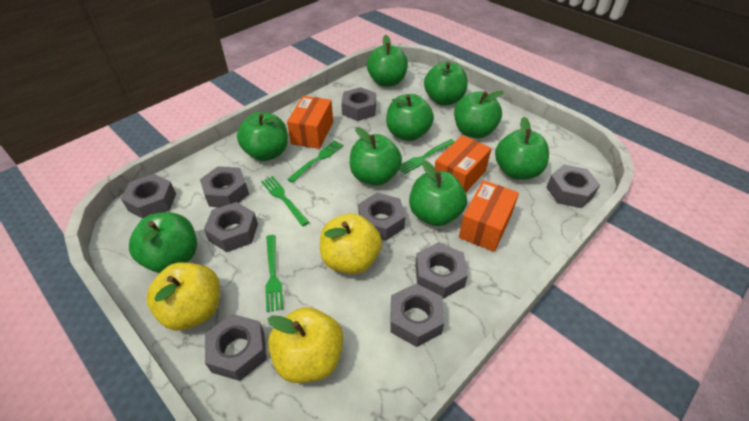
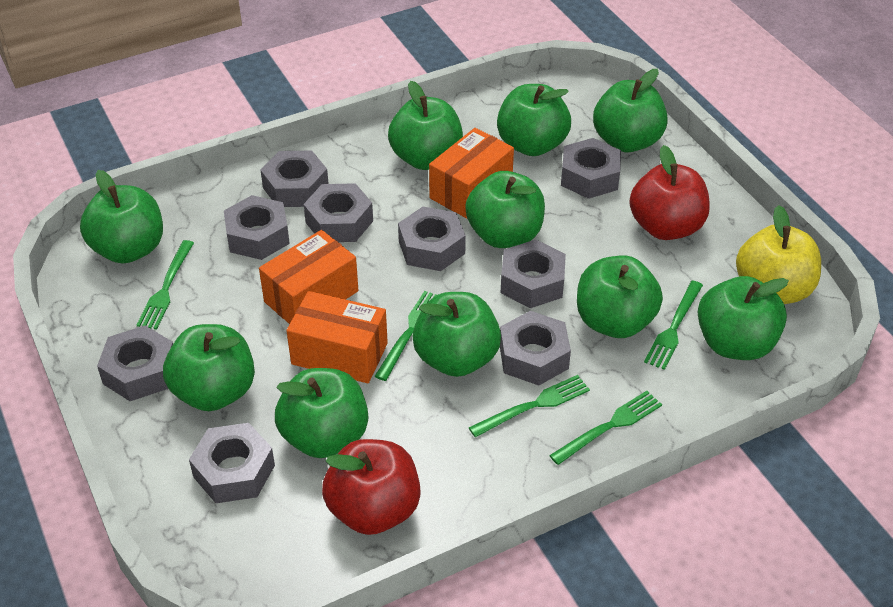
green apple: 9 -> 10
green fork: 4 -> 5
red apple: 0 -> 2
yellow apple: 3 -> 1

